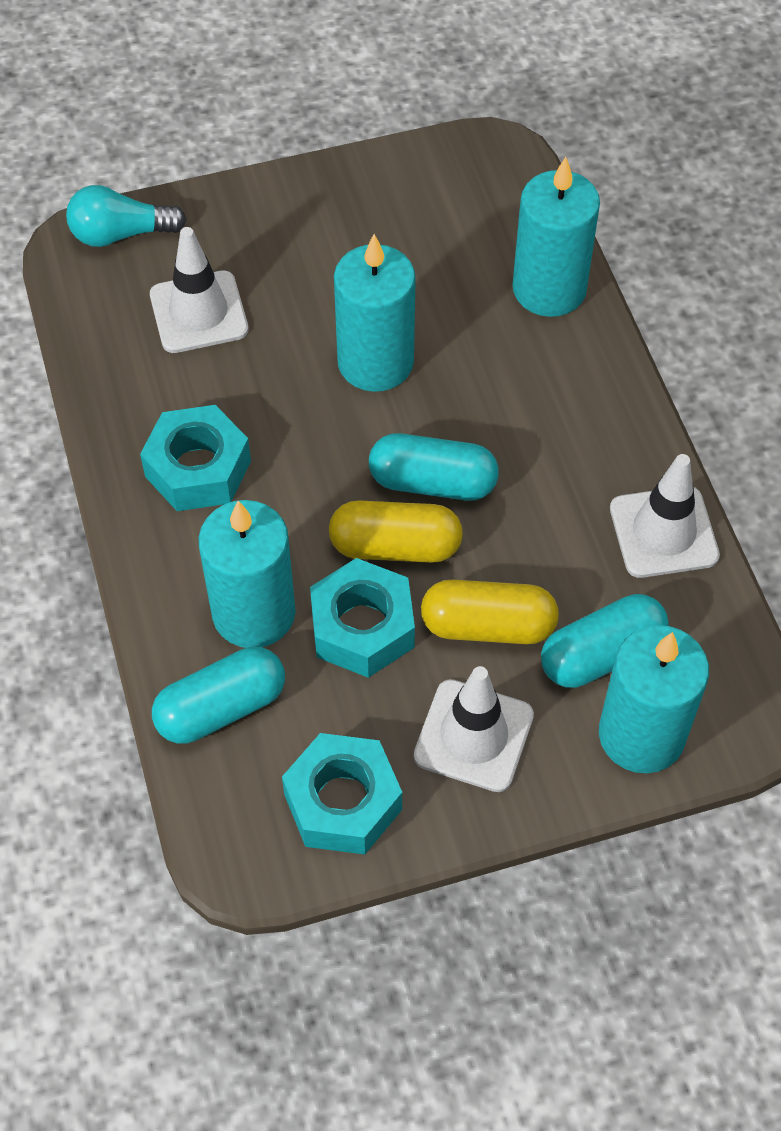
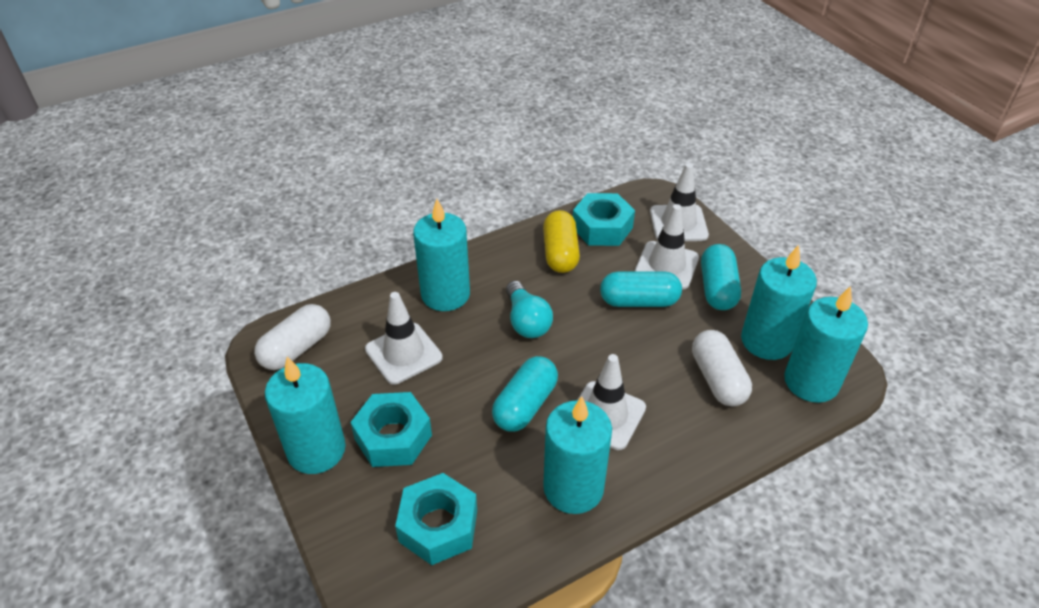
turquoise candle: 4 -> 5
white capsule: 0 -> 2
white traffic cone: 3 -> 4
yellow capsule: 2 -> 1

